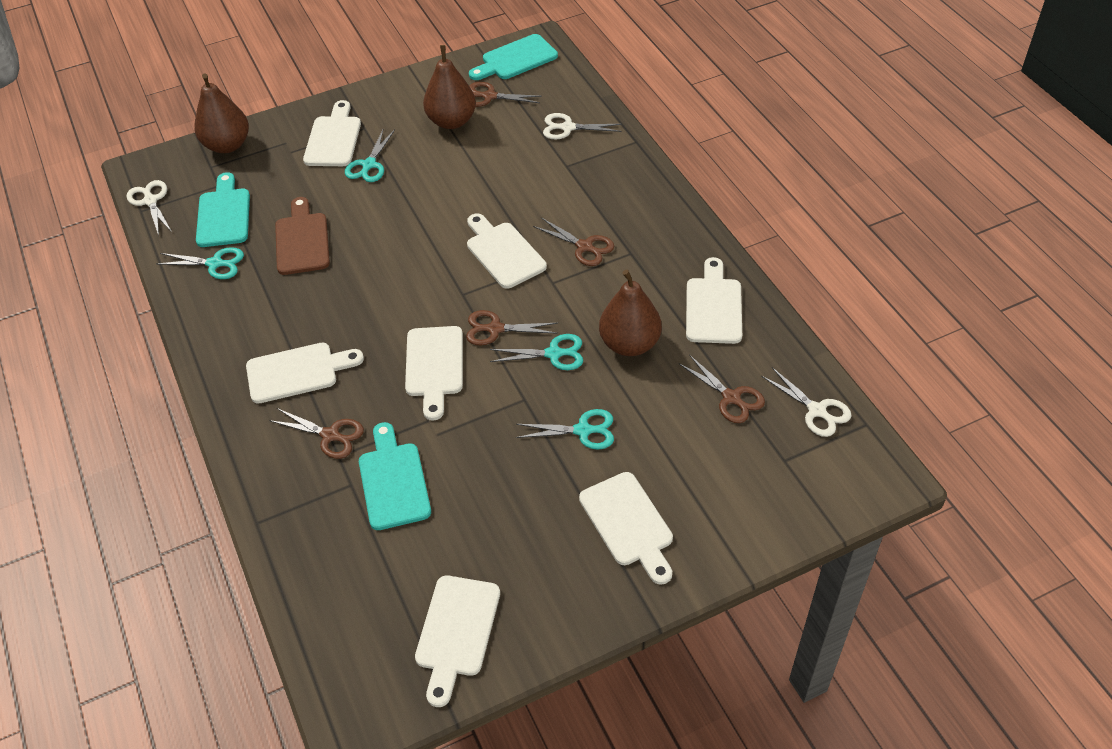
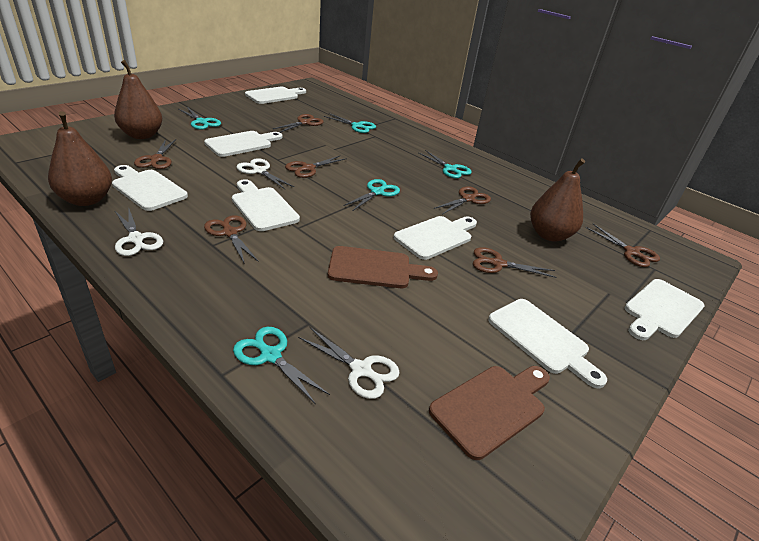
brown cutting board: 1 -> 2
brown scissors: 5 -> 7
turquoise cutting board: 3 -> 0
turquoise scissors: 4 -> 5

